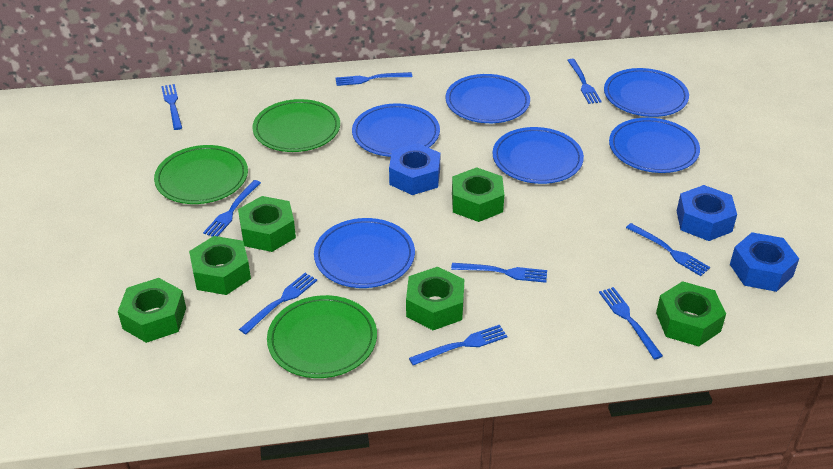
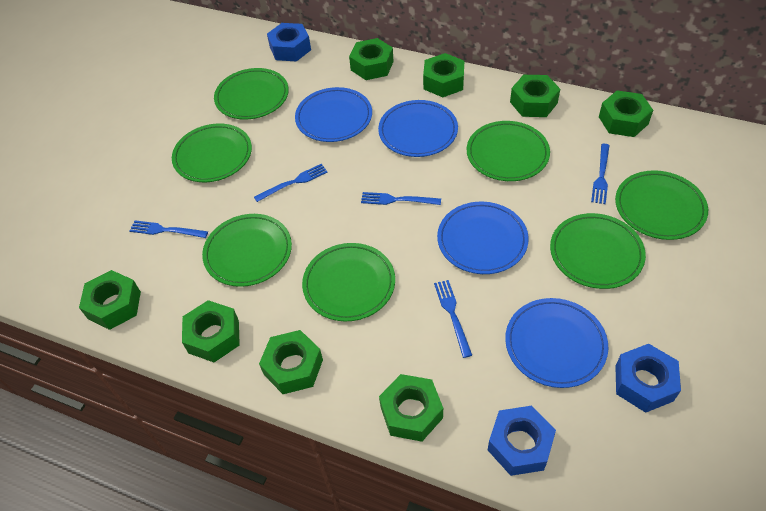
blue fork: 9 -> 5
blue plate: 6 -> 4
green nut: 6 -> 8
green plate: 3 -> 7

